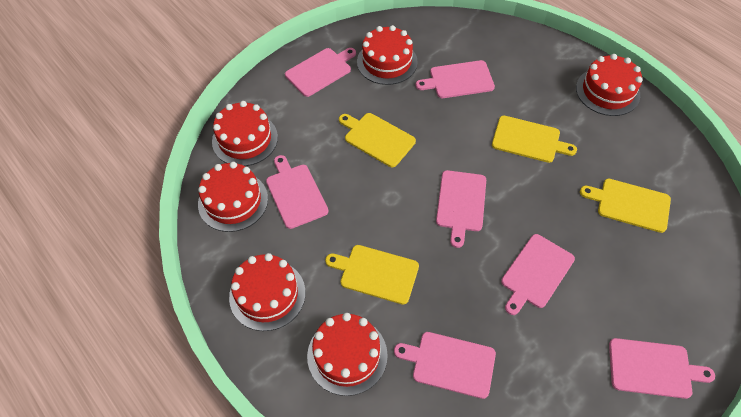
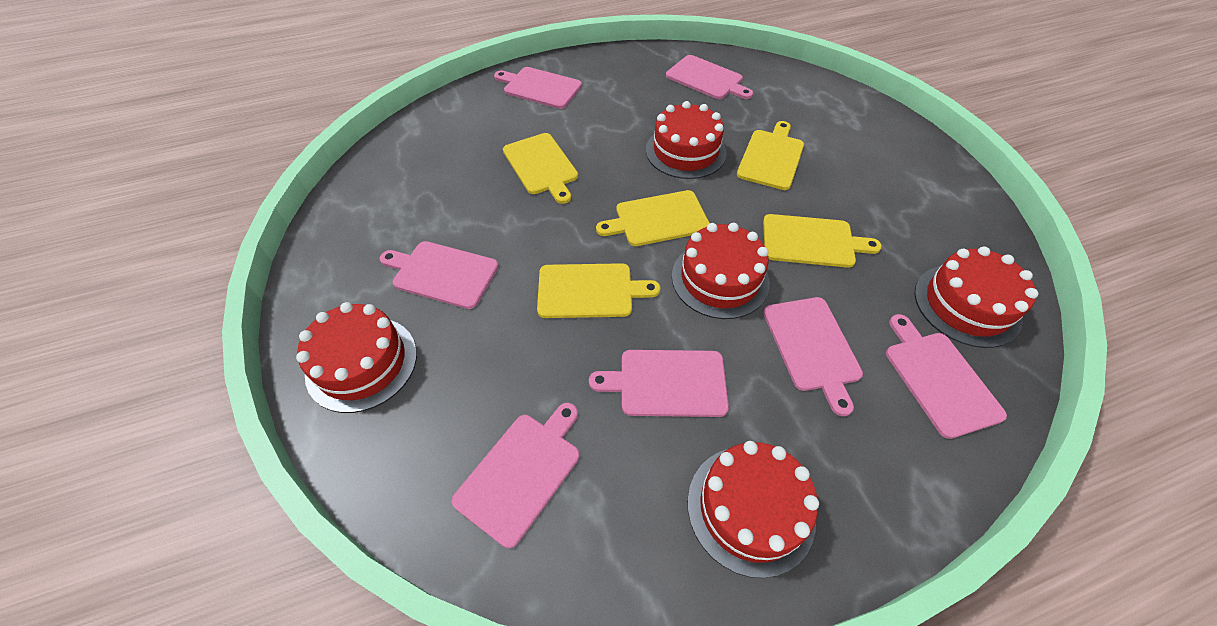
red cake: 6 -> 5
yellow cutting board: 4 -> 5

